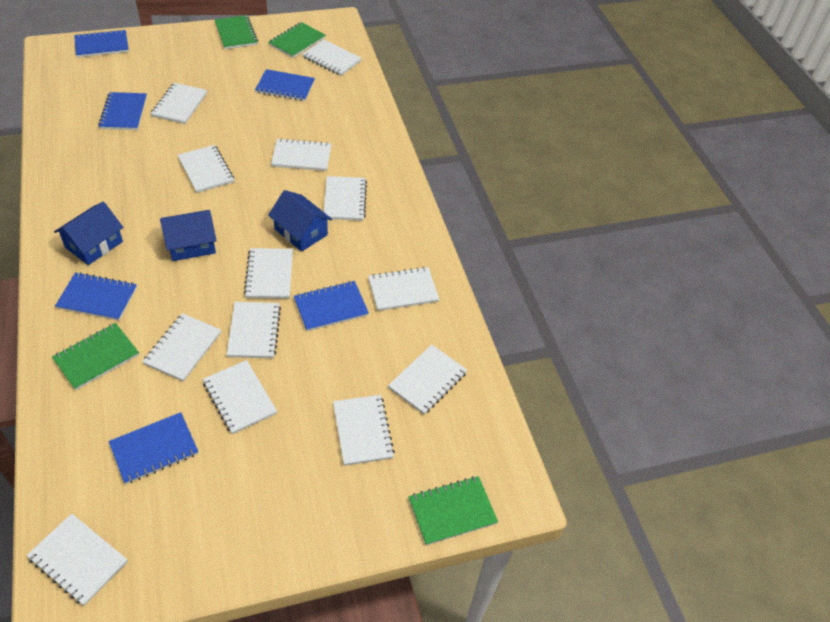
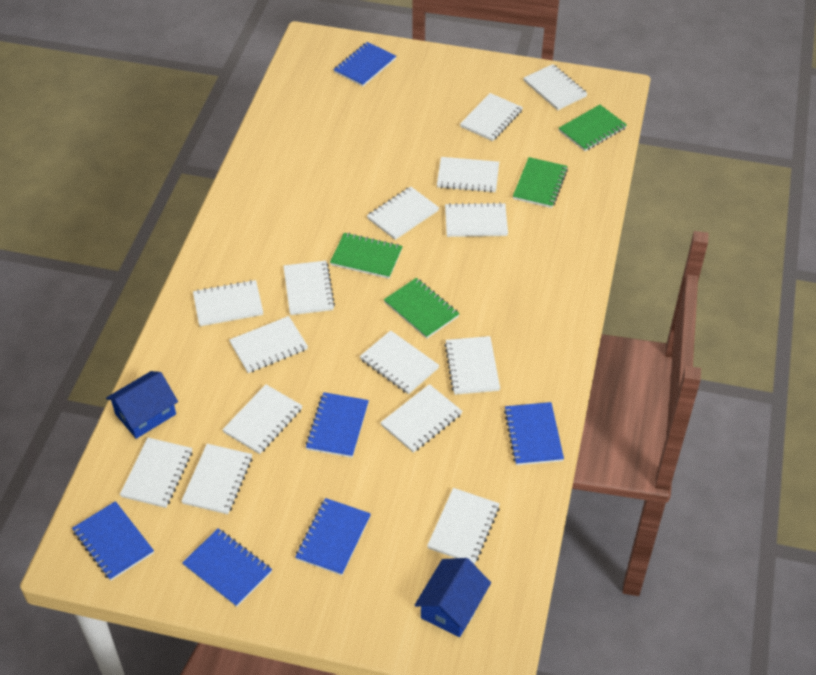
blue house: 3 -> 2
white notebook: 13 -> 15

